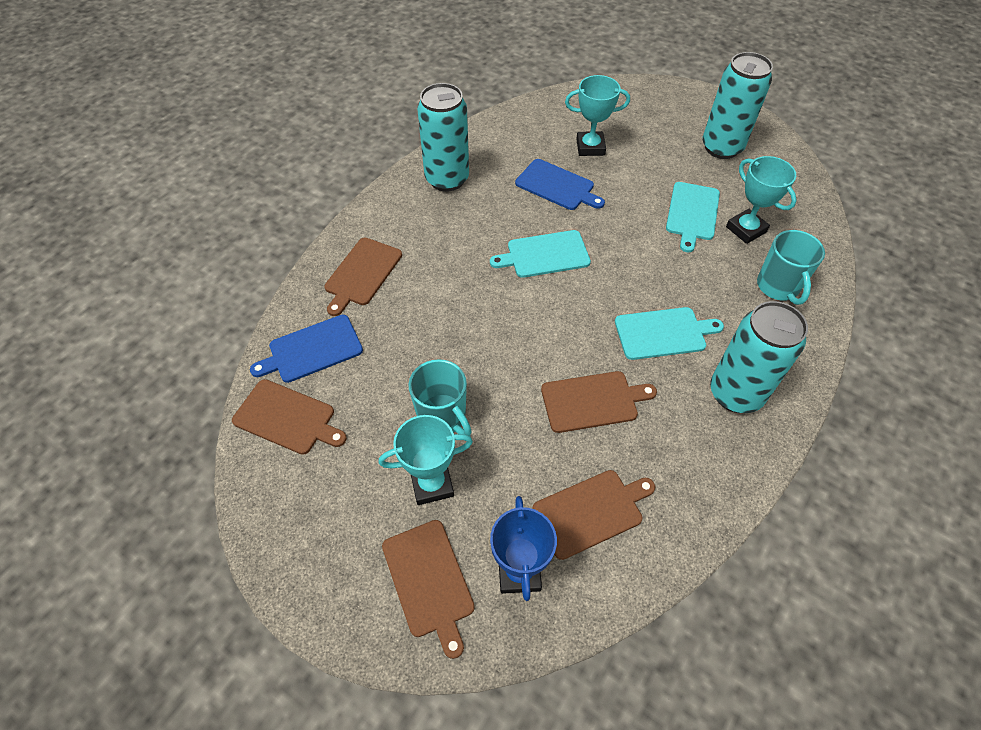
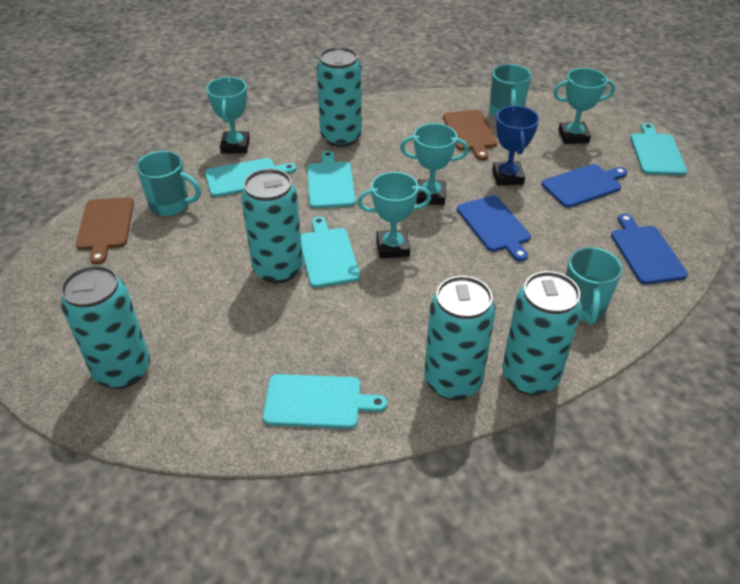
blue cutting board: 2 -> 3
brown cutting board: 5 -> 2
turquoise can: 3 -> 5
turquoise cutting board: 3 -> 5
turquoise mug: 2 -> 3
turquoise trophy: 3 -> 4

